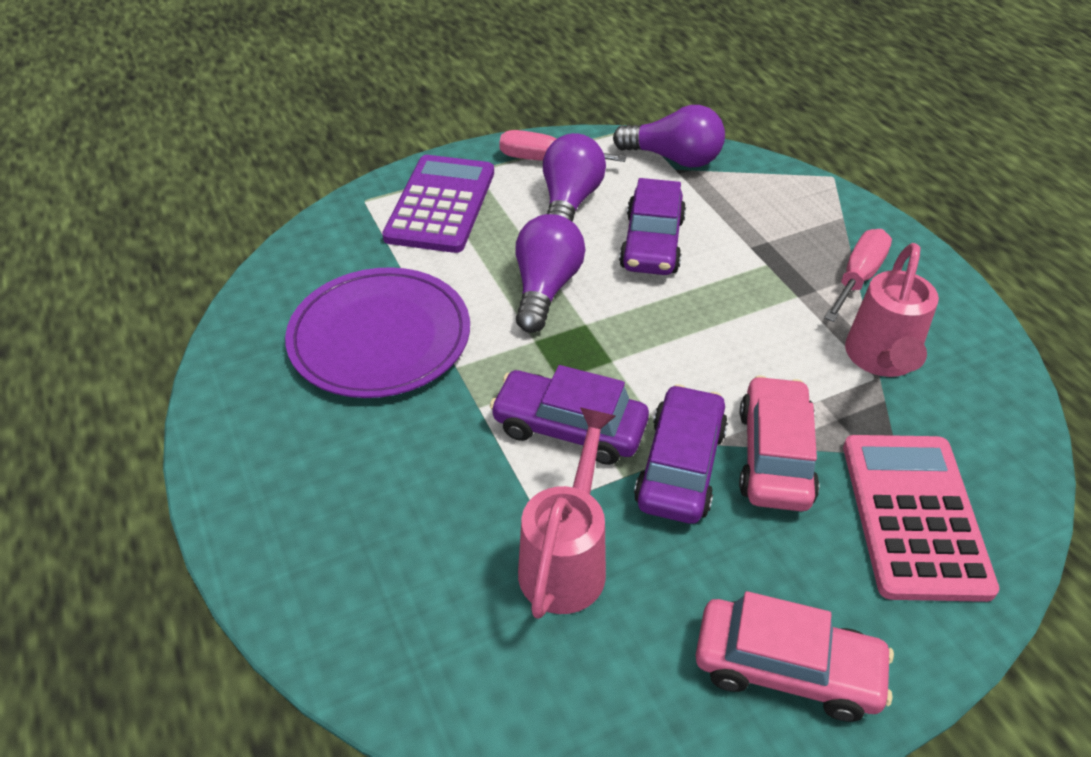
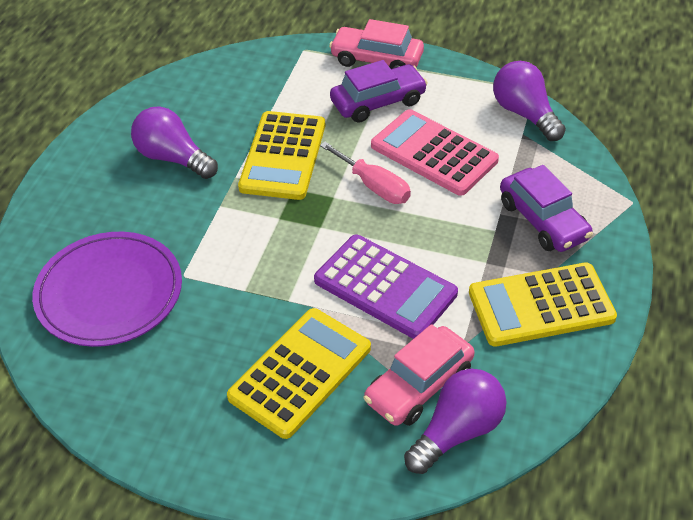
pink screwdriver: 2 -> 1
pink watering can: 2 -> 0
purple car: 3 -> 2
yellow calculator: 0 -> 3

